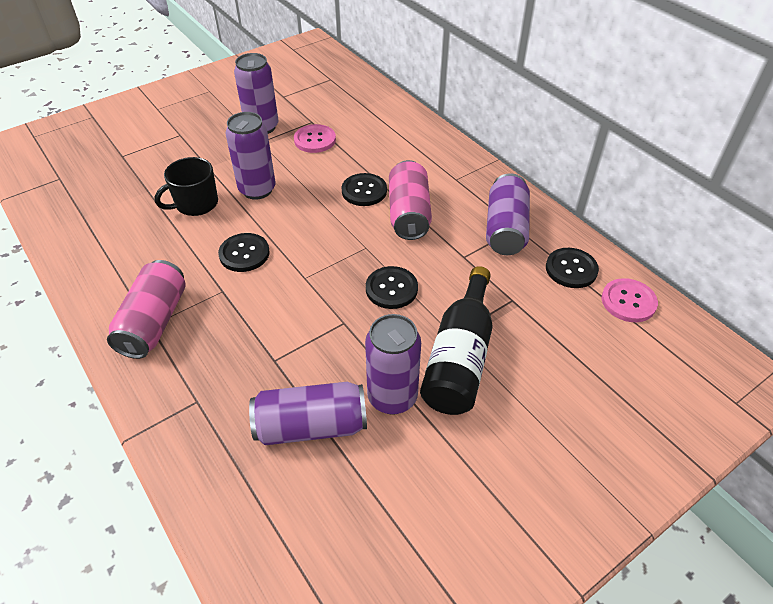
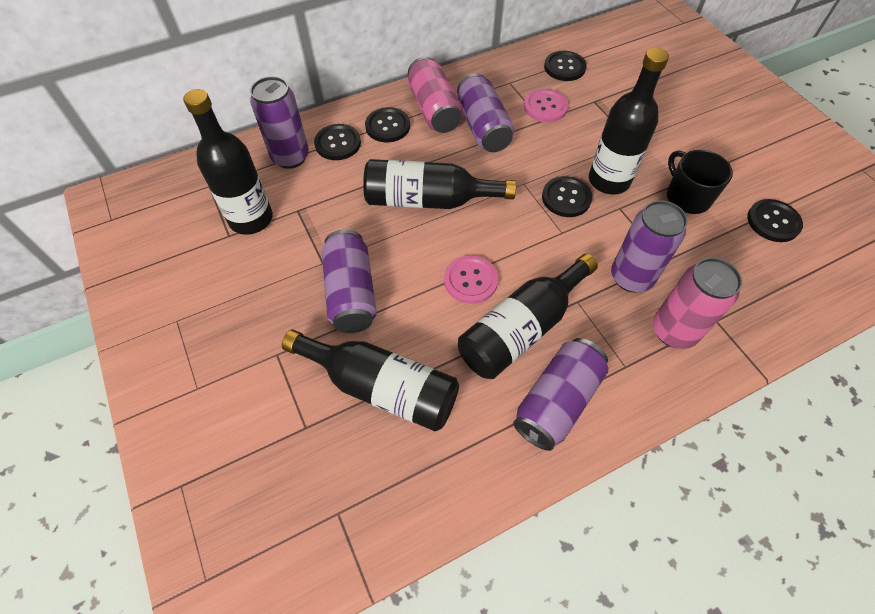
black bottle: 1 -> 5
black button: 4 -> 5

